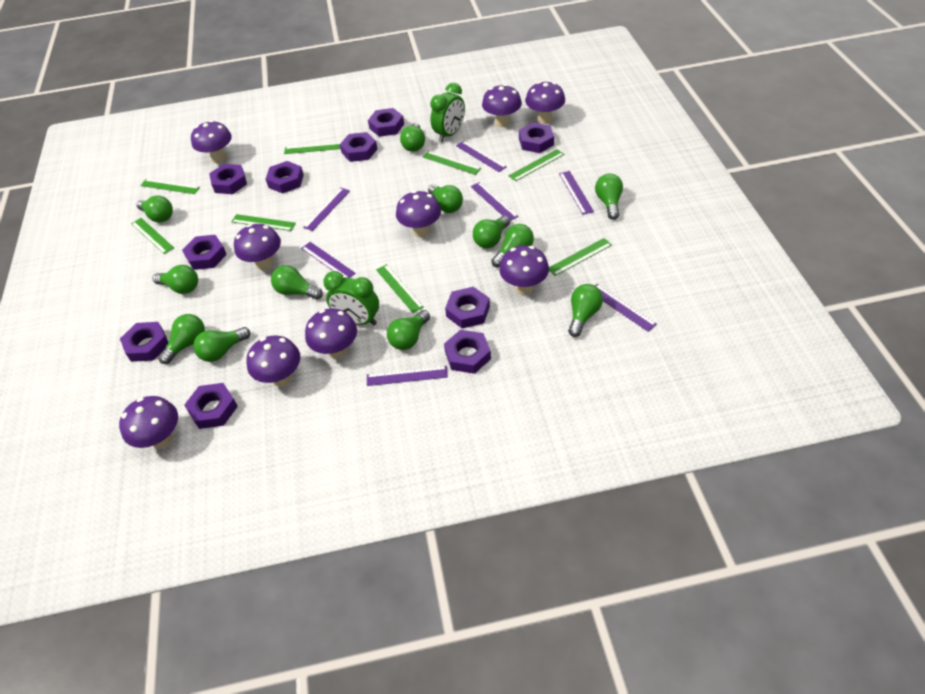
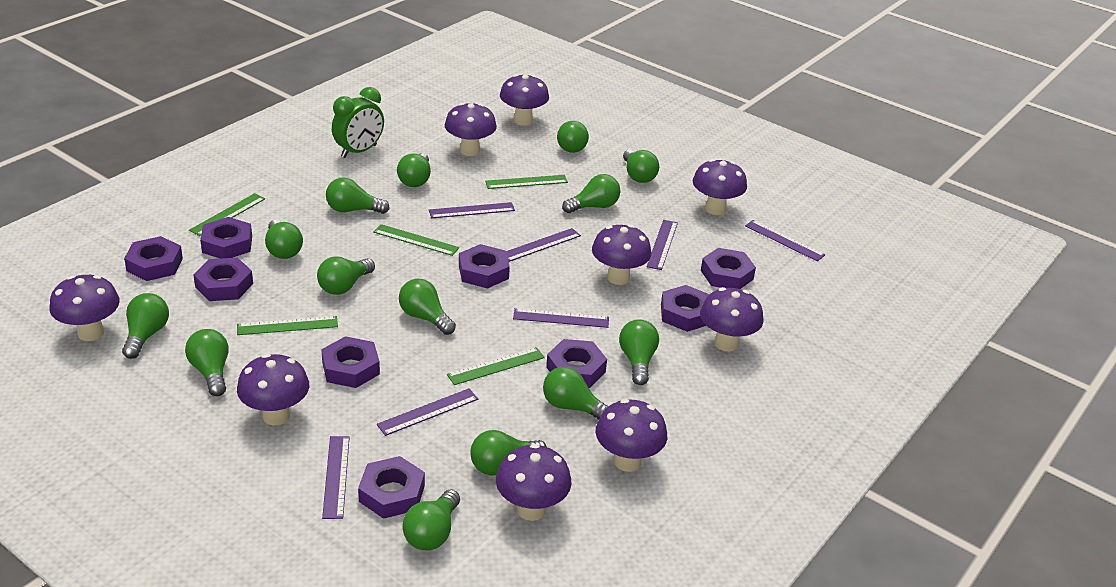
green clock: 2 -> 1
green light bulb: 12 -> 14
green ruler: 8 -> 5
purple nut: 10 -> 9

